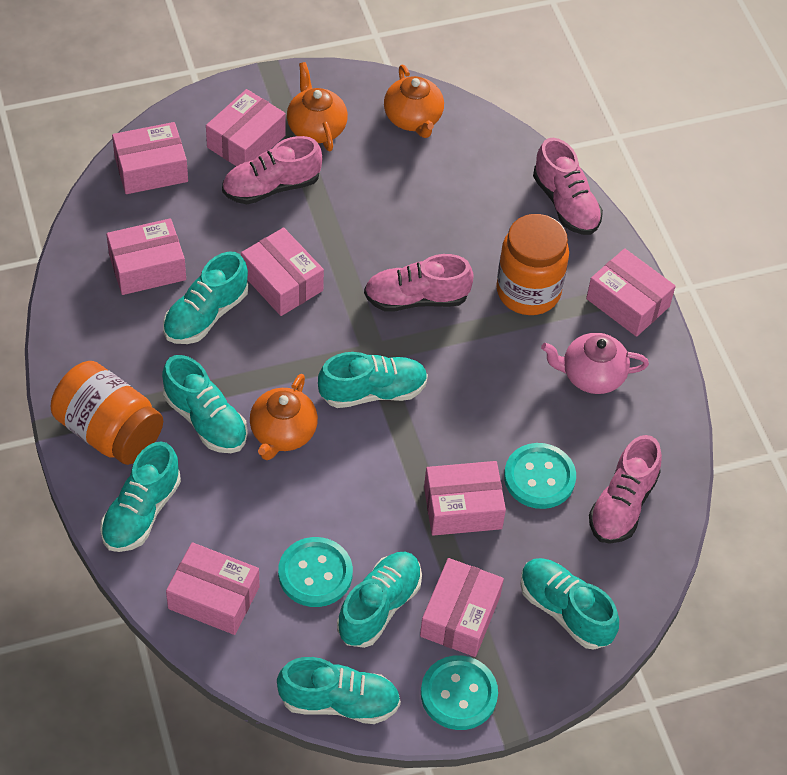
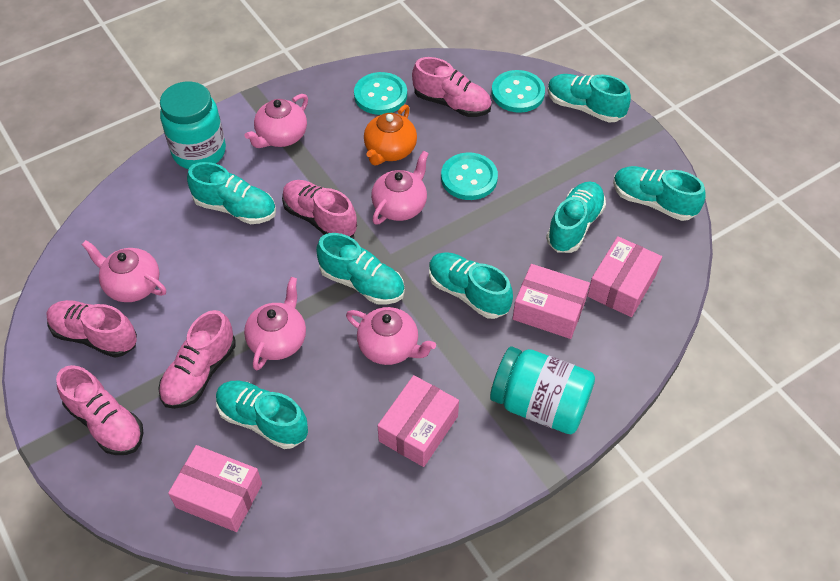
orange jar: 2 -> 0
orange teapot: 3 -> 1
pink box: 8 -> 4
pink shoe: 4 -> 5
pink teapot: 1 -> 5
turquoise jar: 0 -> 2

